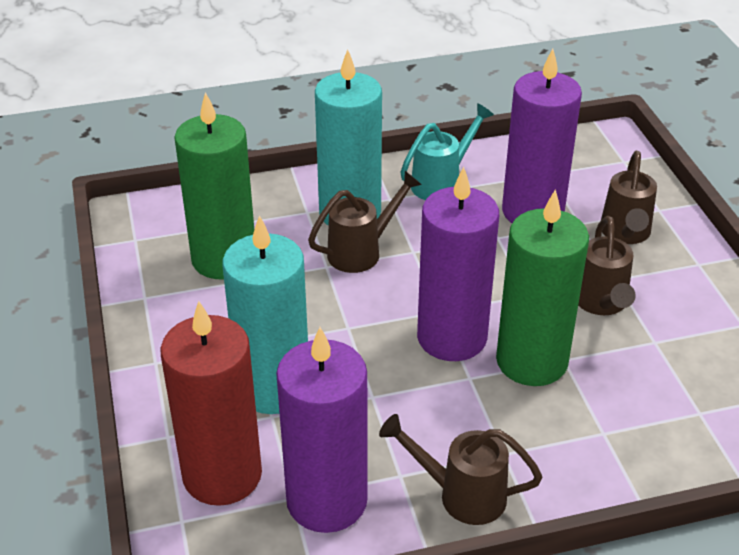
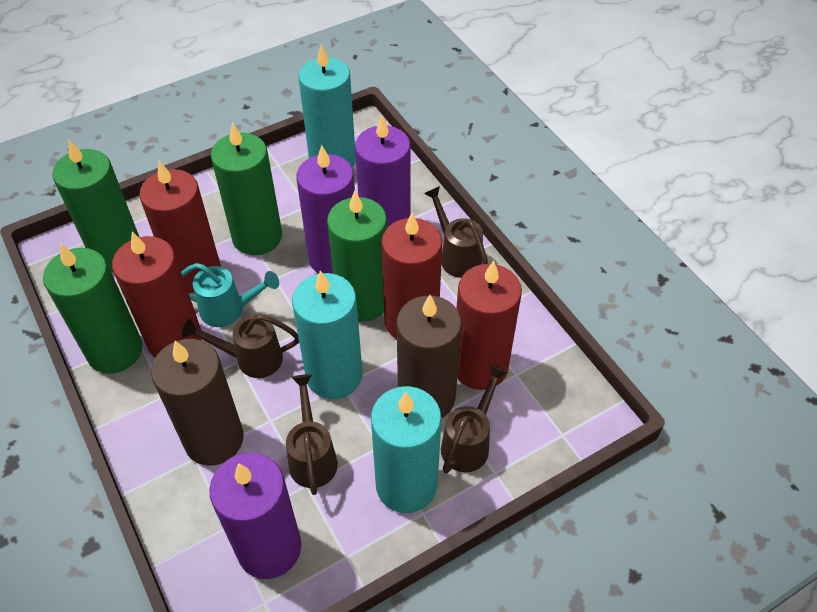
brown candle: 0 -> 2
green candle: 2 -> 4
red candle: 1 -> 4
turquoise candle: 2 -> 3

